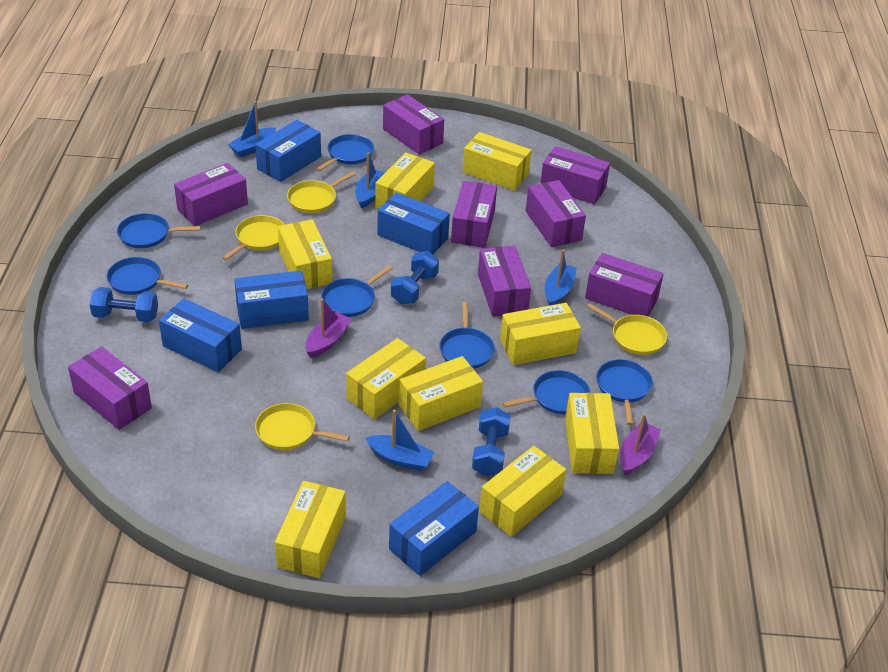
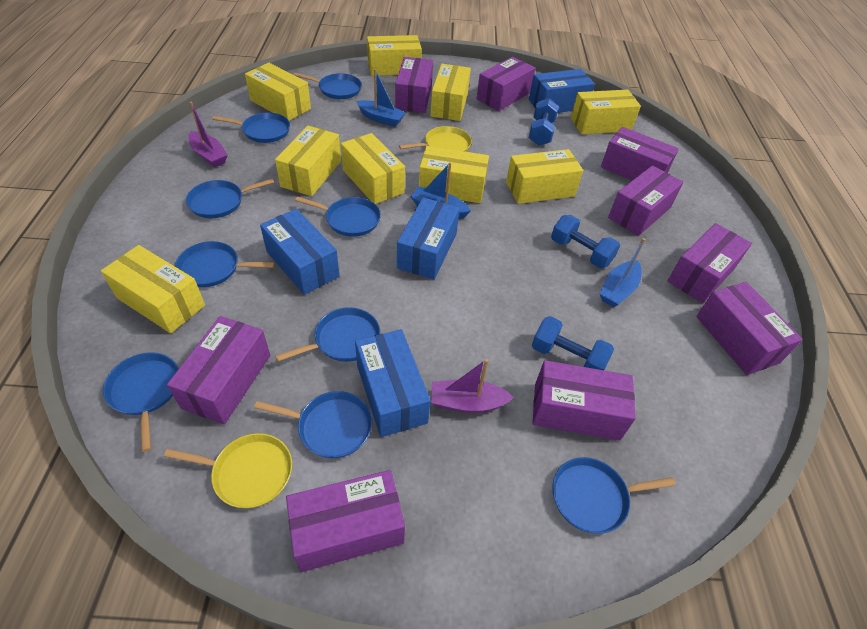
blue boat: 4 -> 3
blue box: 5 -> 4
blue pan: 7 -> 9
purple box: 8 -> 9
yellow pan: 4 -> 2

